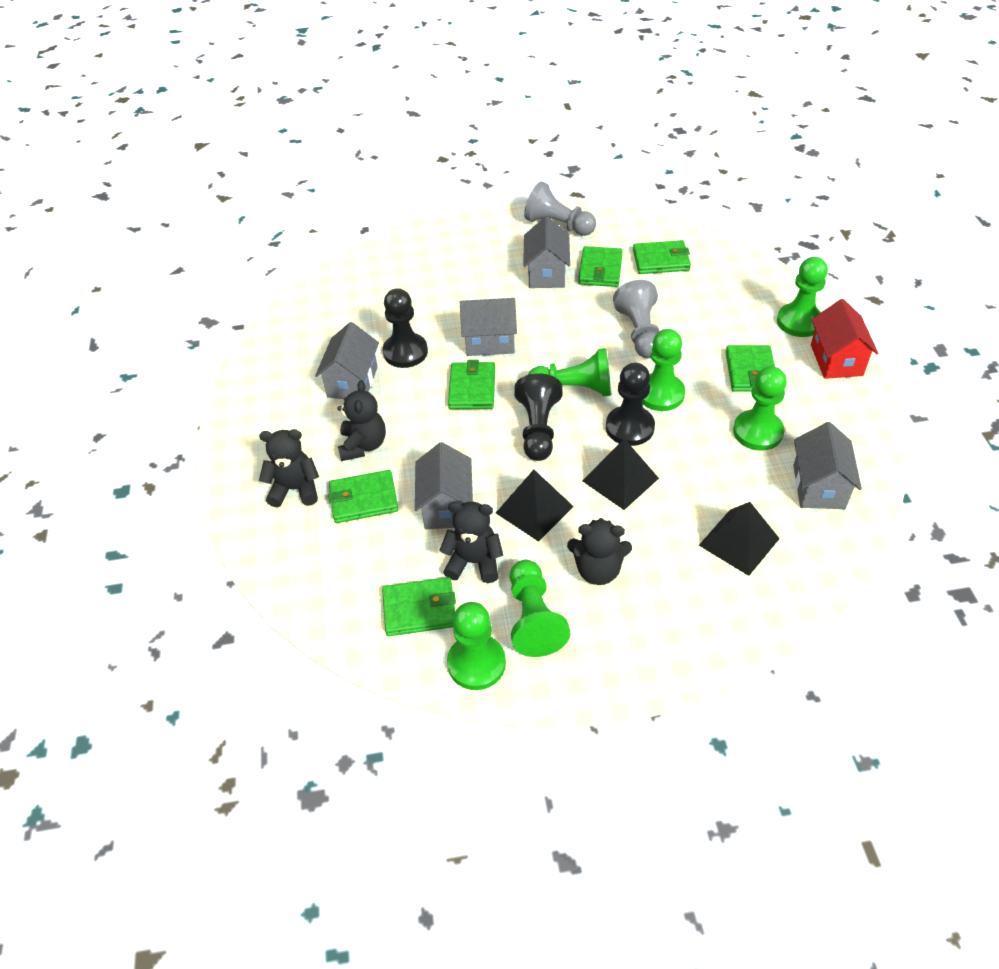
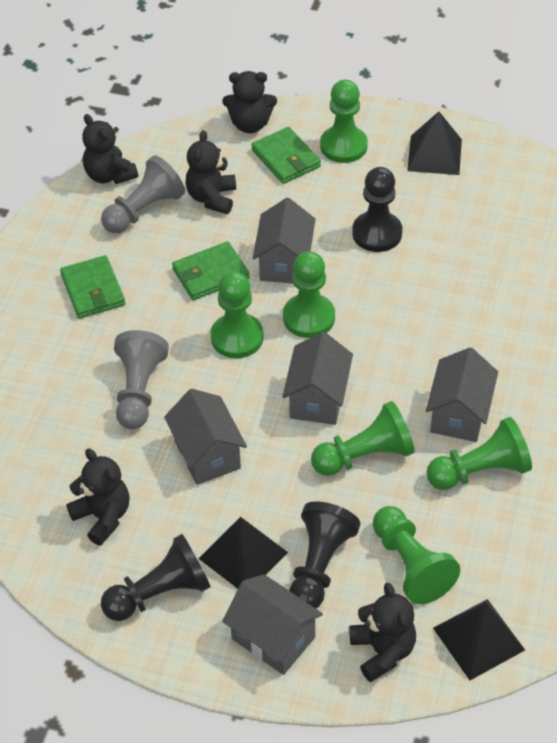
black teddy bear: 4 -> 5
green wallet: 6 -> 3
red house: 1 -> 0

